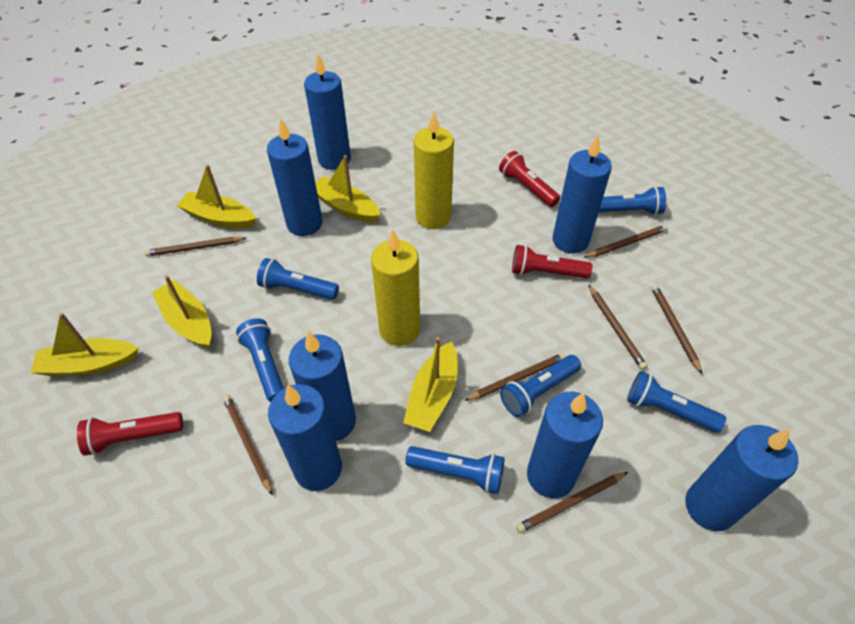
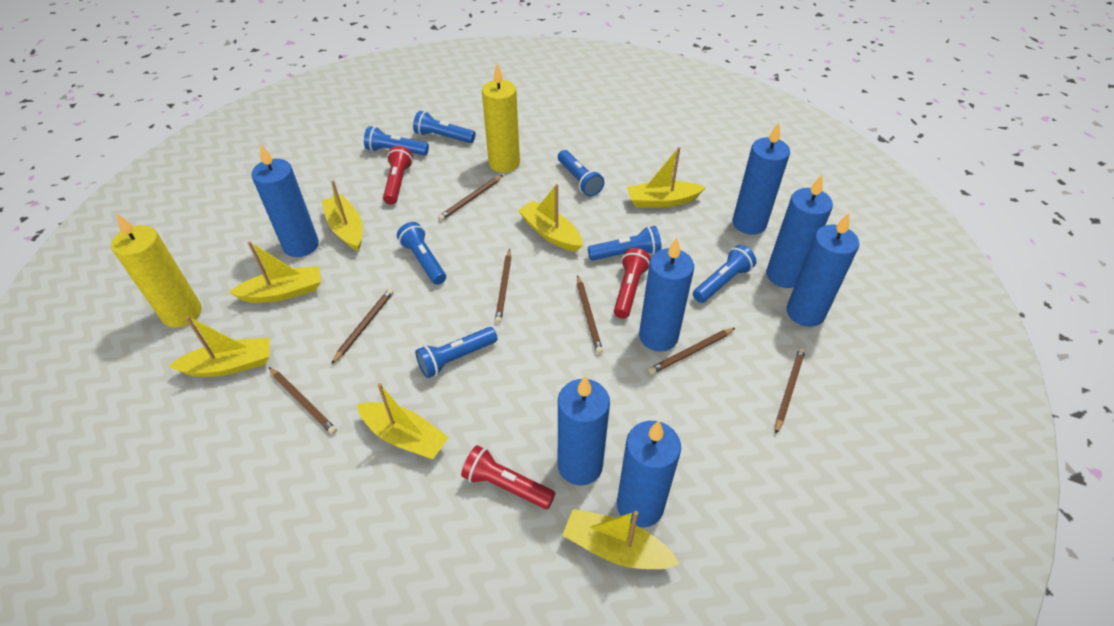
blue flashlight: 6 -> 7
yellow boat: 5 -> 7

